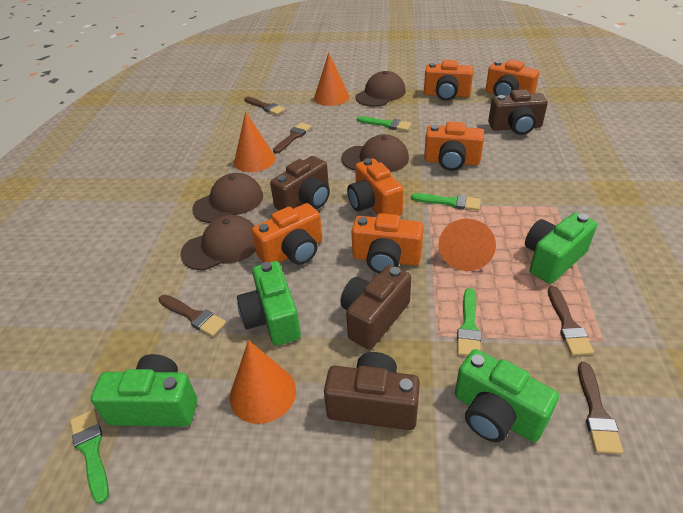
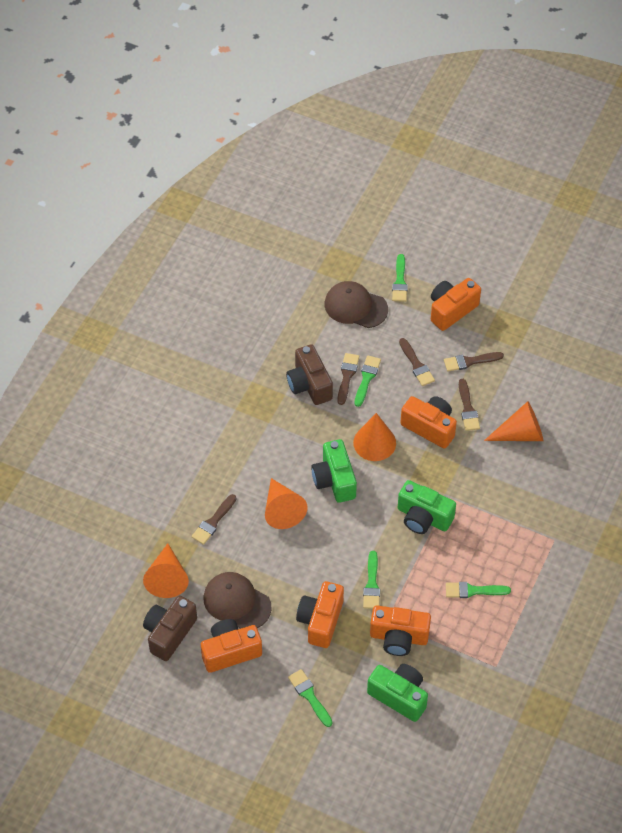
brown camera: 4 -> 2
brown cap: 4 -> 2
green brush: 4 -> 5
green camera: 4 -> 3
orange camera: 6 -> 5

